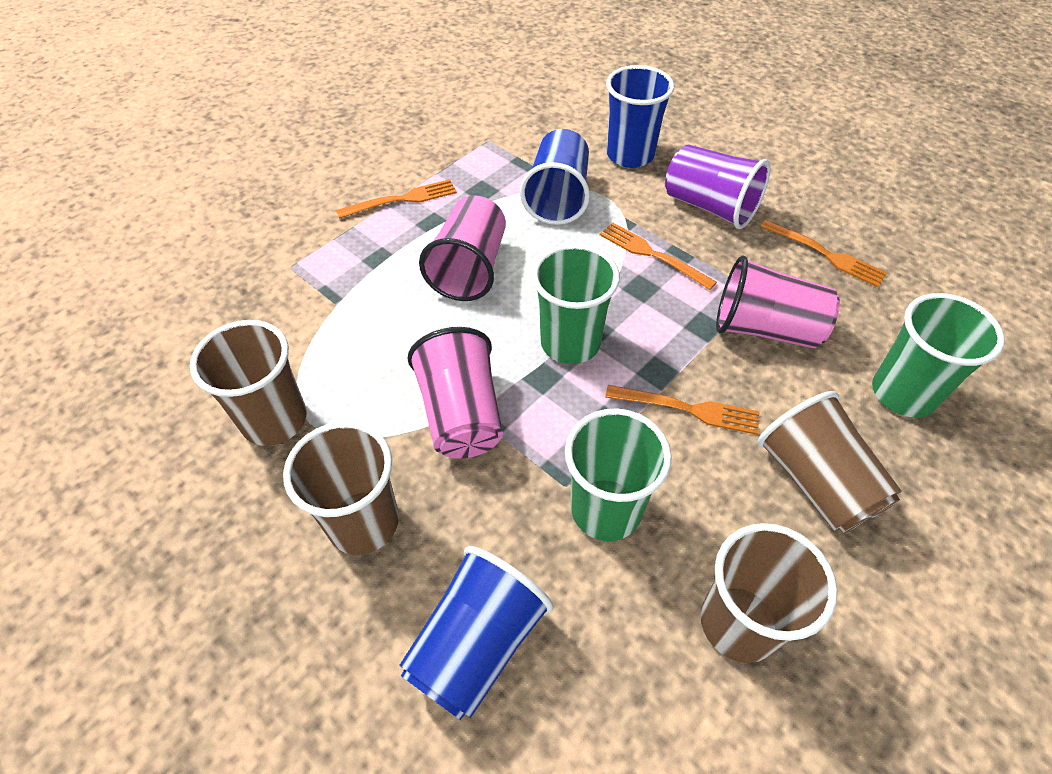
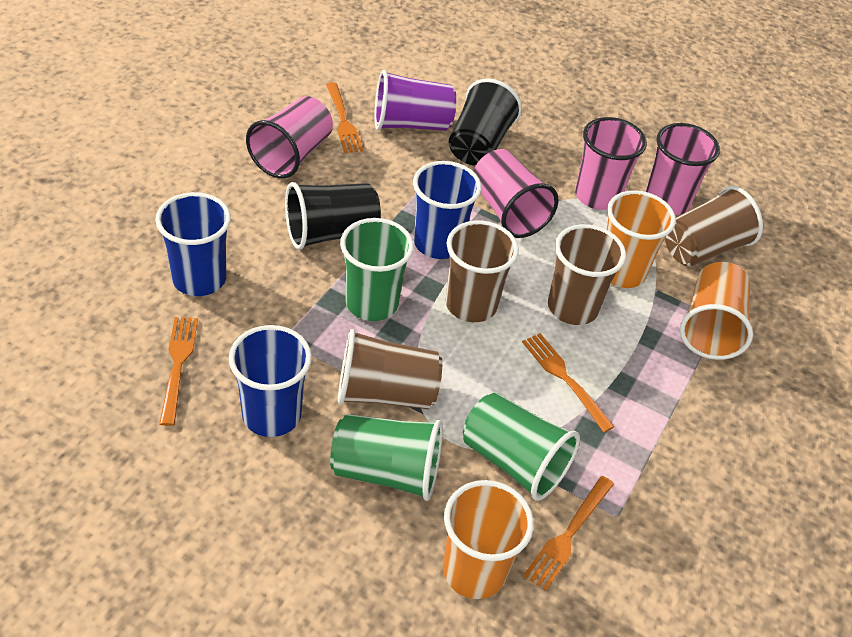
black cup: 0 -> 2
orange cup: 0 -> 3
pink cup: 3 -> 4

